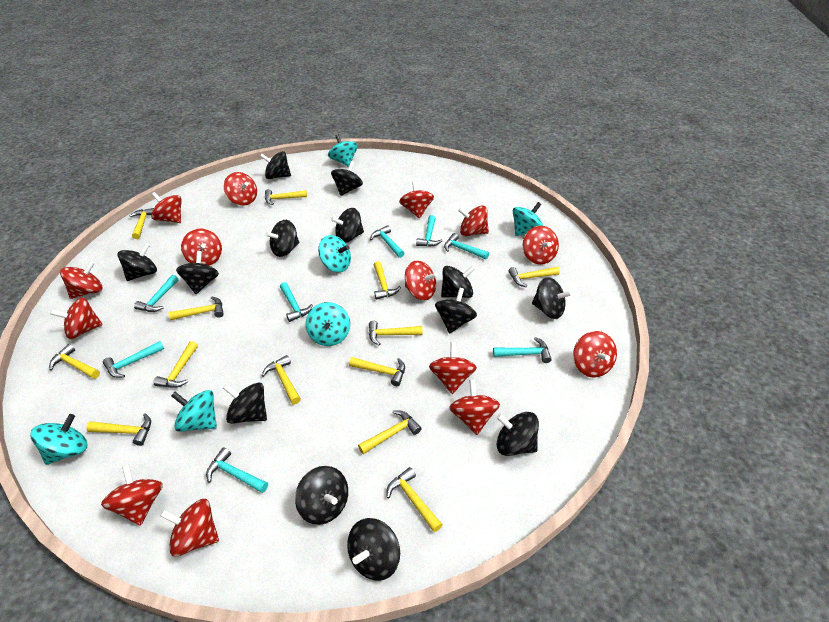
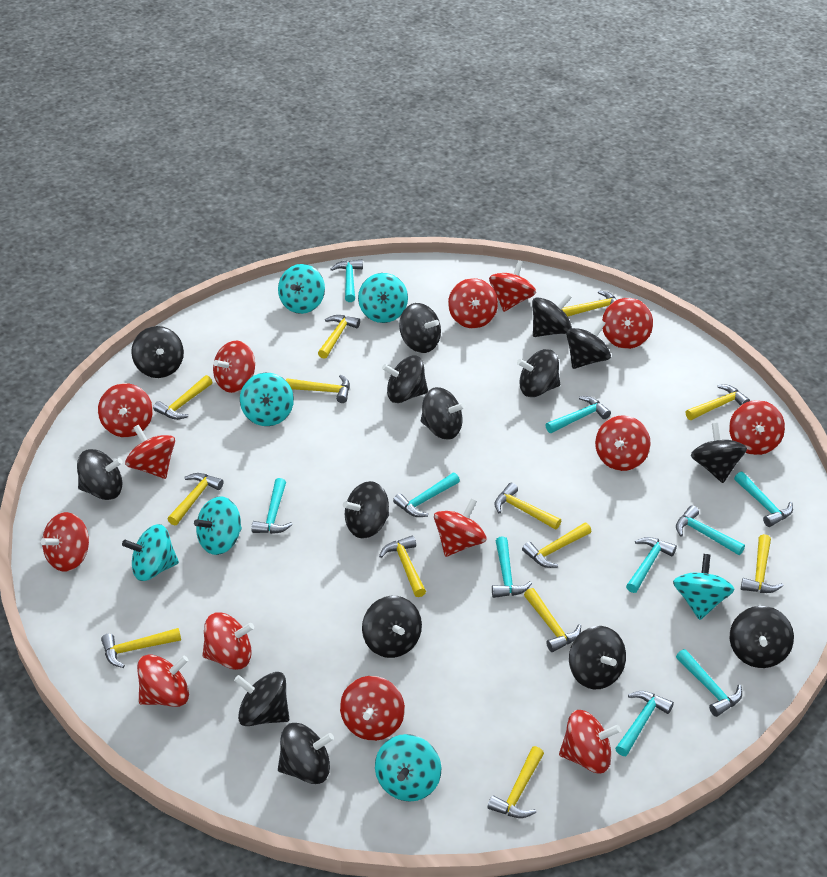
black spinning top: 13 -> 15
turquoise hammer: 8 -> 10
turquoise spinning top: 6 -> 7

